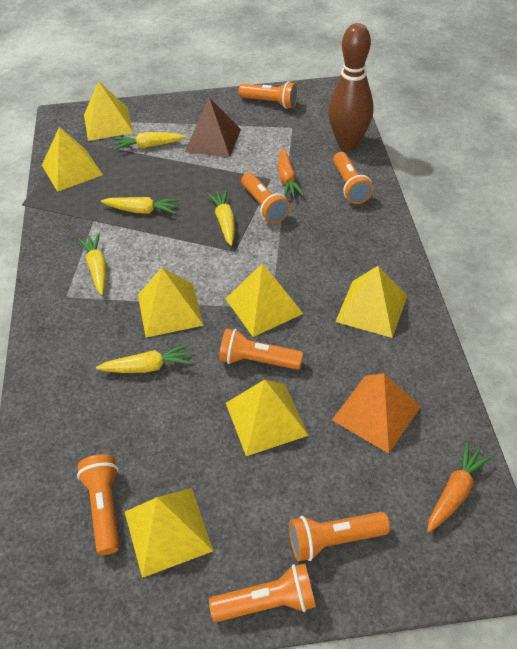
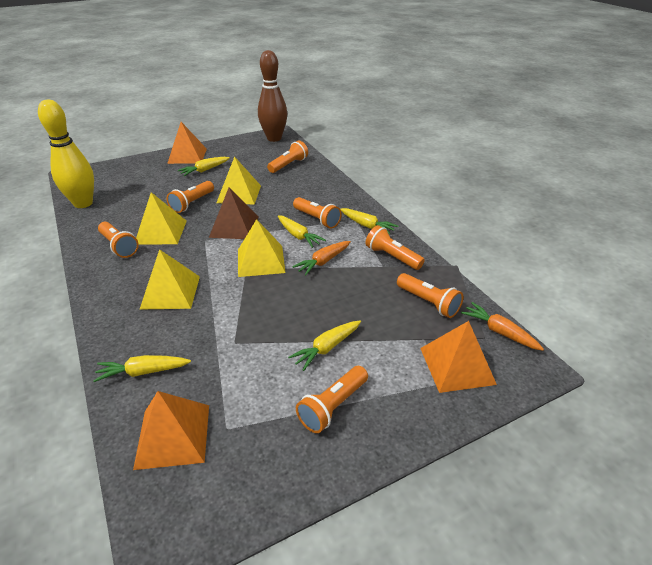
orange pyramid: 1 -> 3
yellow bowling pin: 0 -> 1
yellow pyramid: 7 -> 4

